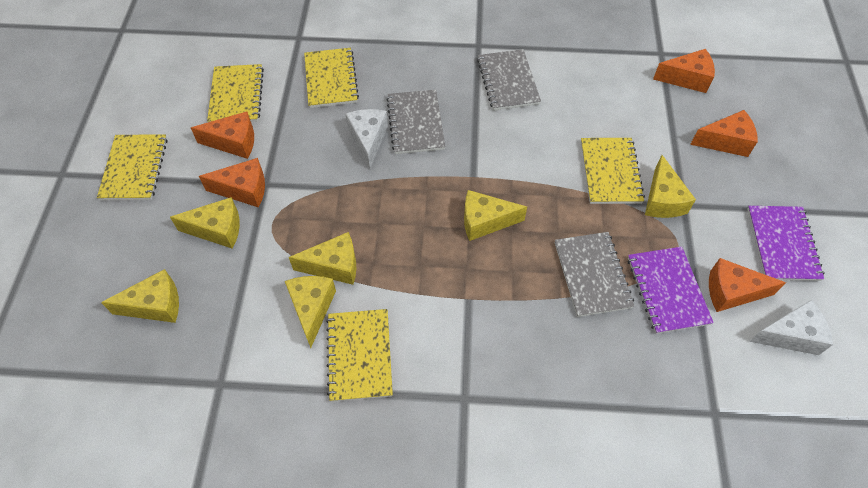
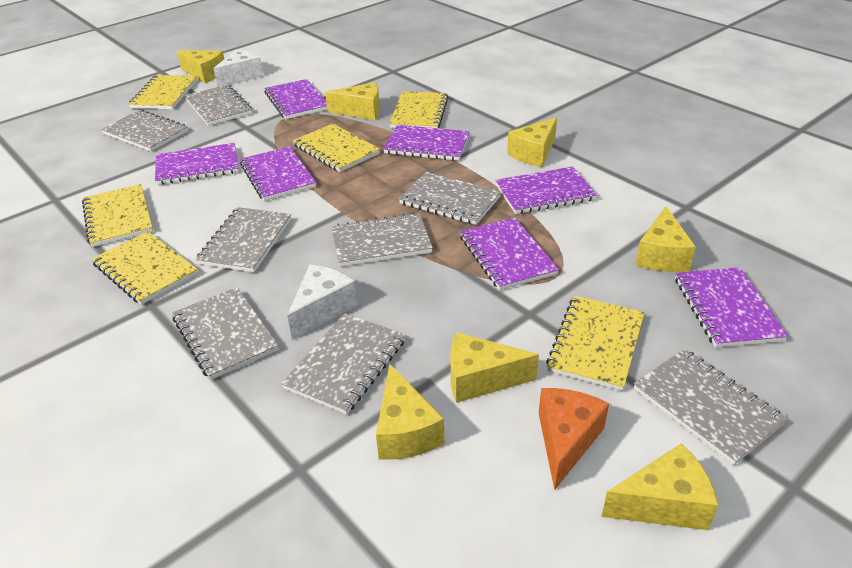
grey notebook: 3 -> 8
orange cheese: 5 -> 1
purple notebook: 2 -> 7
yellow cheese: 6 -> 7
yellow notebook: 5 -> 6

